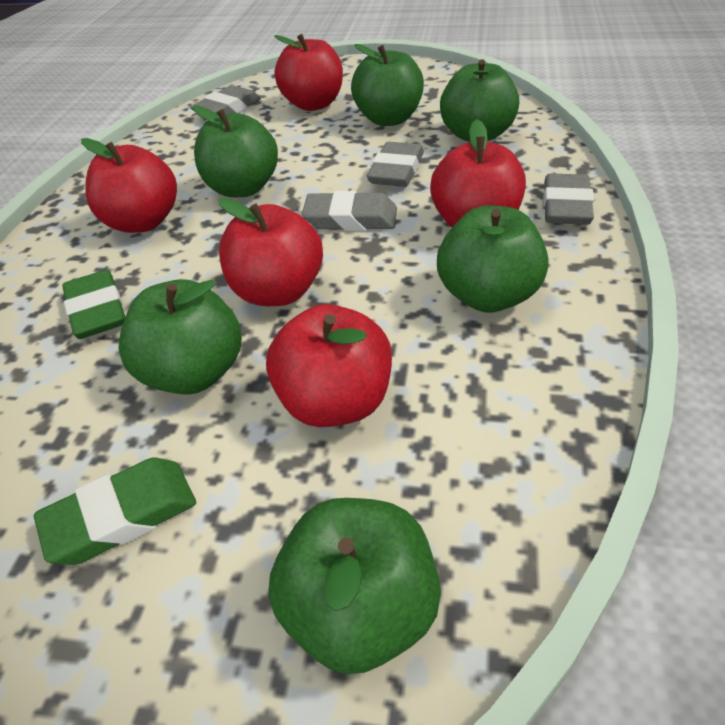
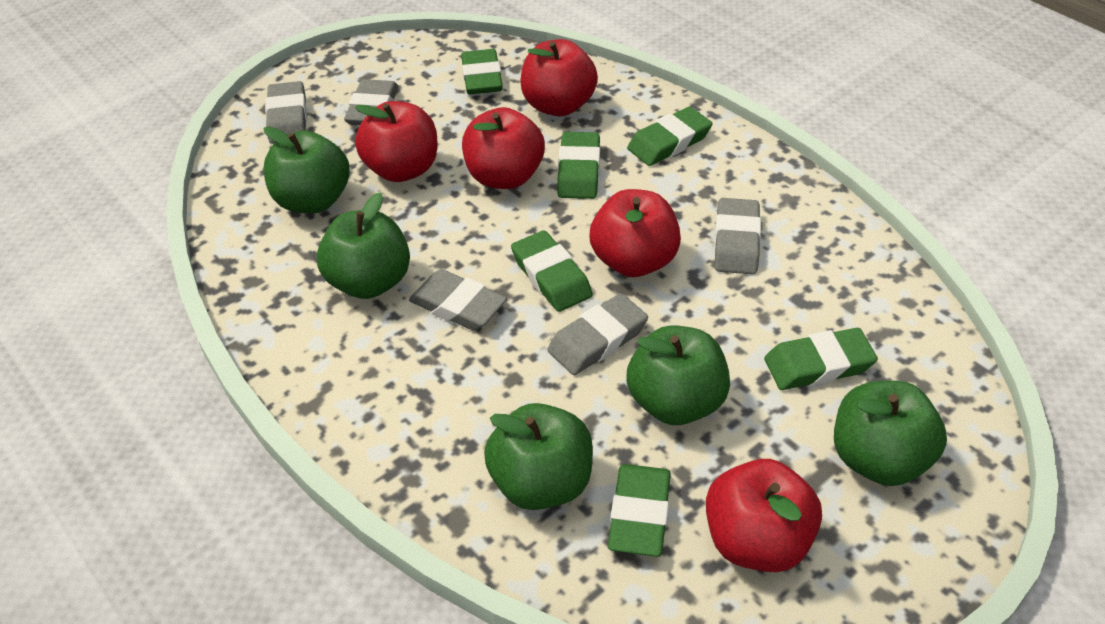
green apple: 6 -> 5
green eraser: 2 -> 6
grey eraser: 4 -> 5

